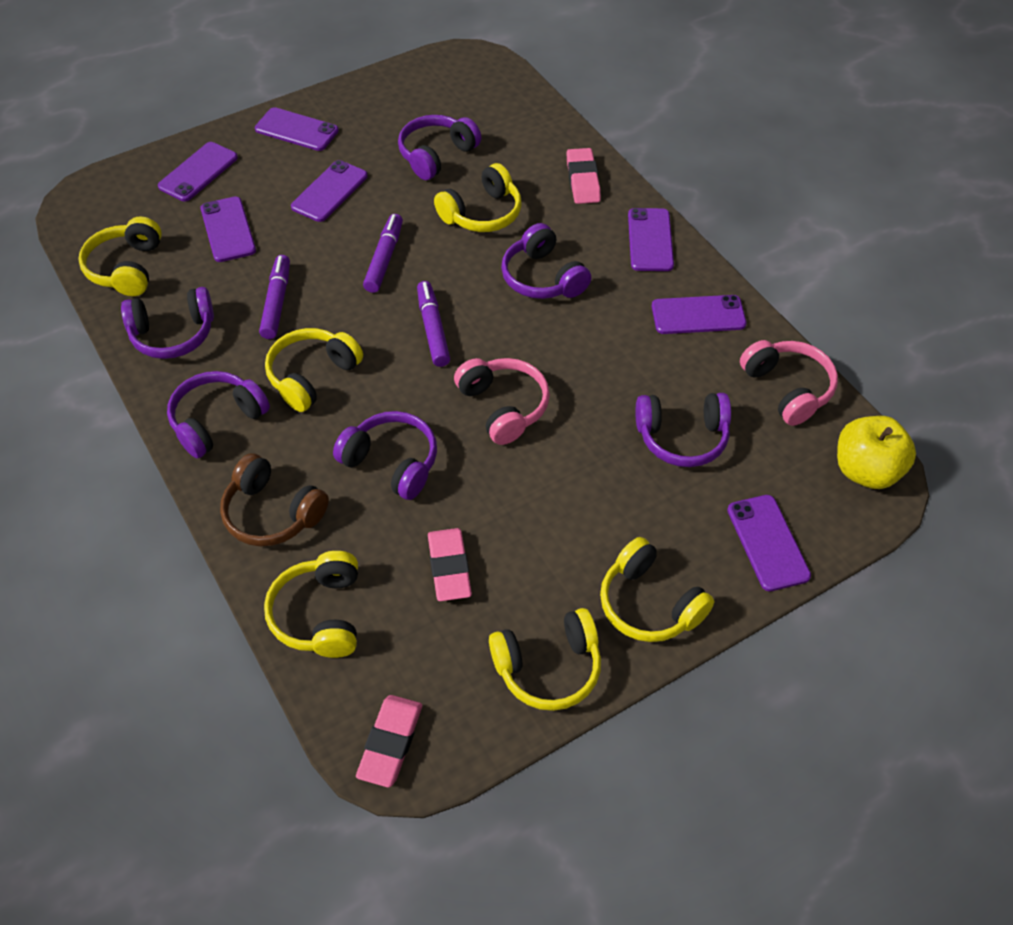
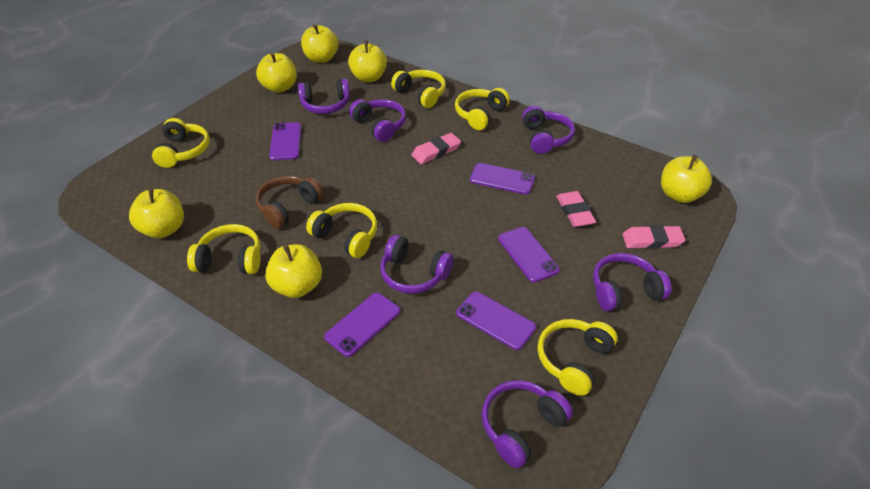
pink headphones: 2 -> 0
purple marker: 3 -> 0
purple phone: 7 -> 5
yellow apple: 1 -> 6

